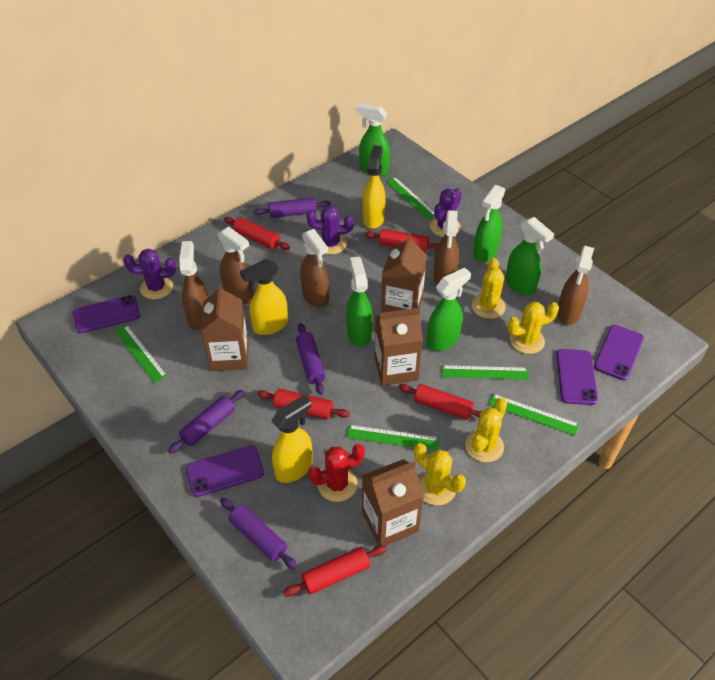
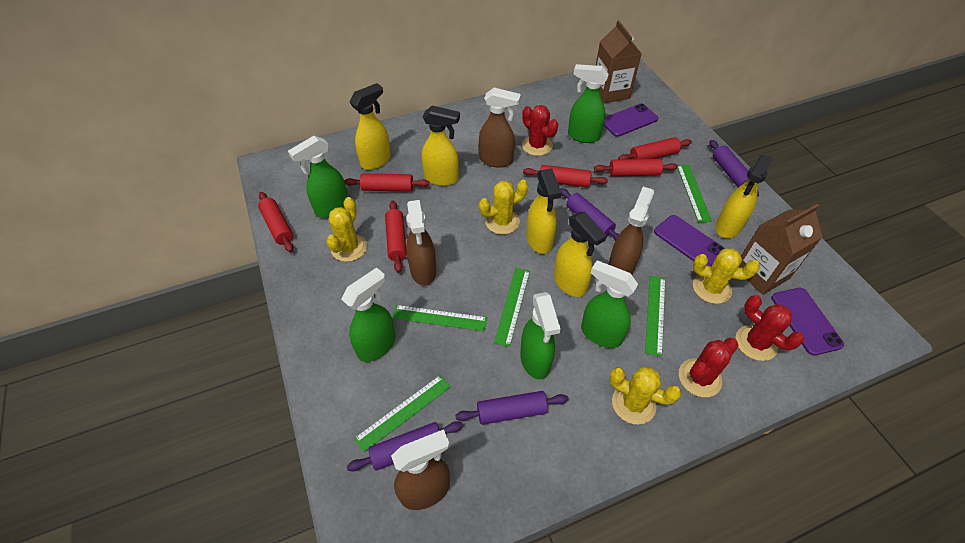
brown carton: 4 -> 2
brown spray bottle: 5 -> 4
purple cactus: 3 -> 0
purple phone: 4 -> 3
red cactus: 1 -> 3
red rolling pin: 5 -> 6
yellow spray bottle: 3 -> 5

